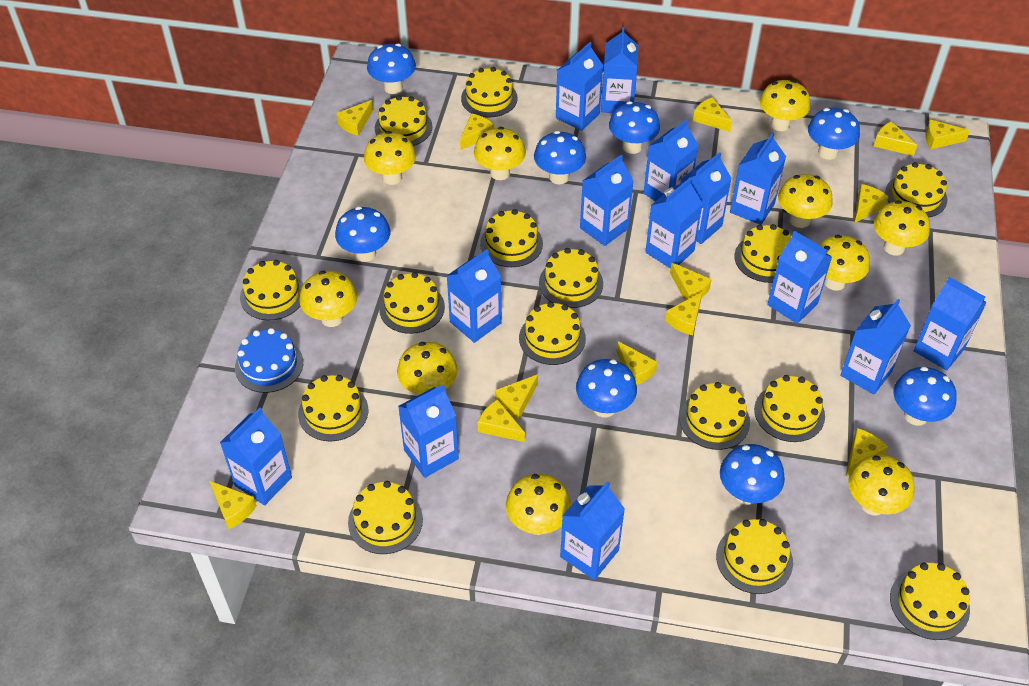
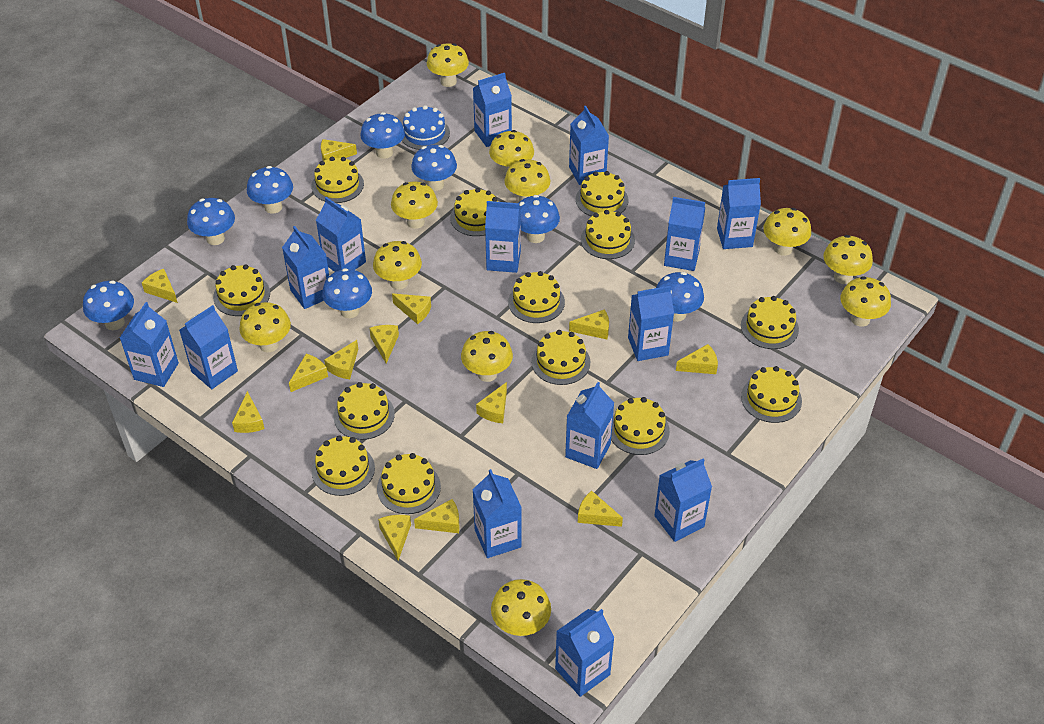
yellow cake: 15 -> 13
yellow mushroom: 10 -> 11

